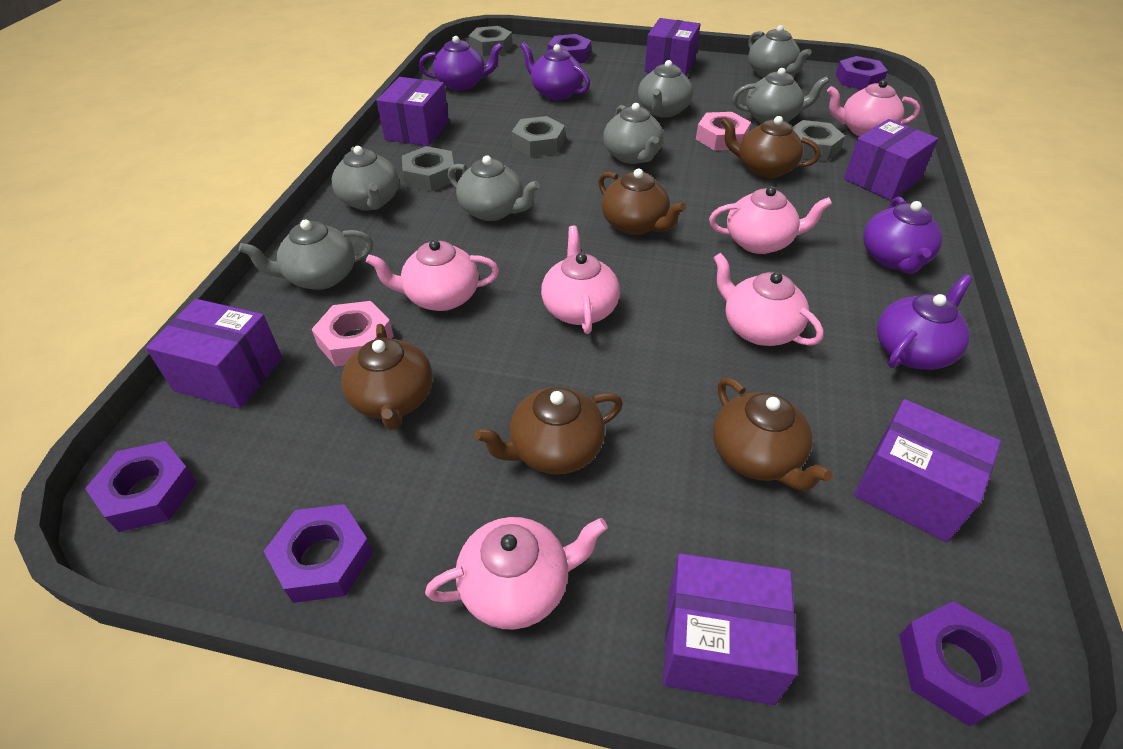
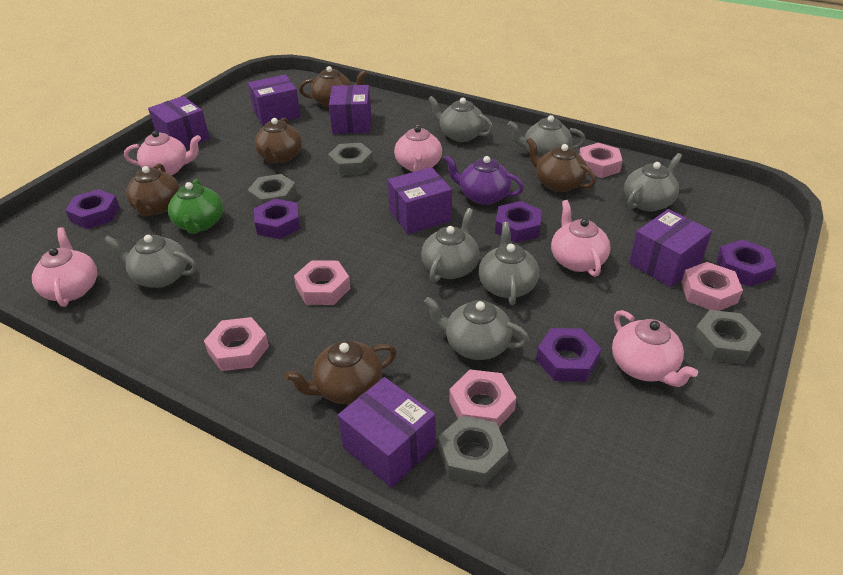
green teapot: 0 -> 1
pink nut: 2 -> 5
pink teapot: 6 -> 5
purple teapot: 4 -> 1

